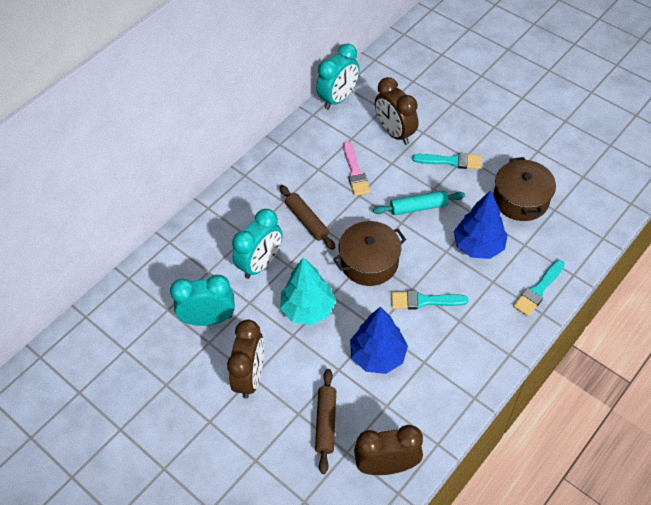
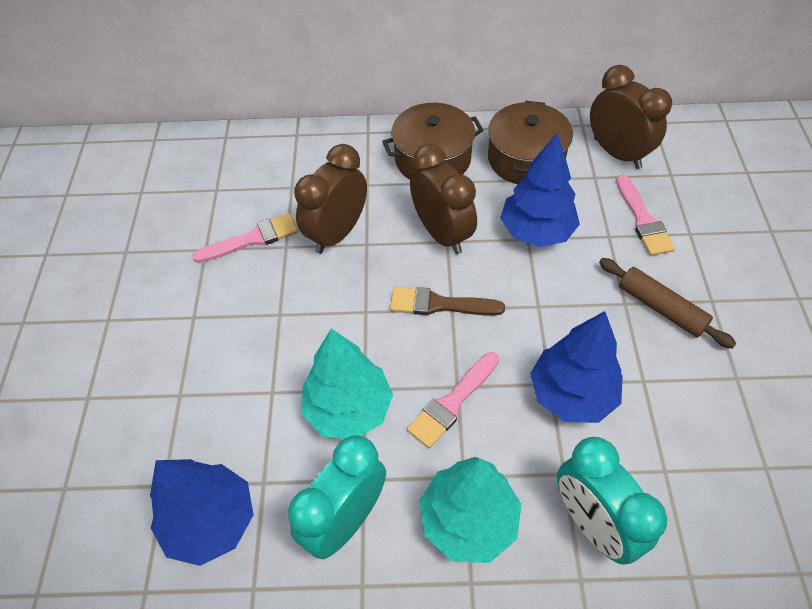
blue tree: 2 -> 3
brown brush: 0 -> 1
brown rolling pin: 2 -> 1
pink brush: 1 -> 3
turquoise brush: 3 -> 0
turquoise clock: 3 -> 2
turquoise rolling pin: 1 -> 0
turquoise tree: 1 -> 2

